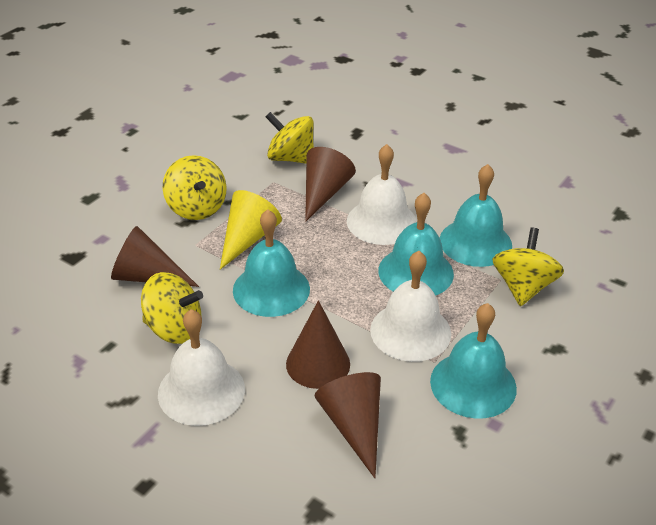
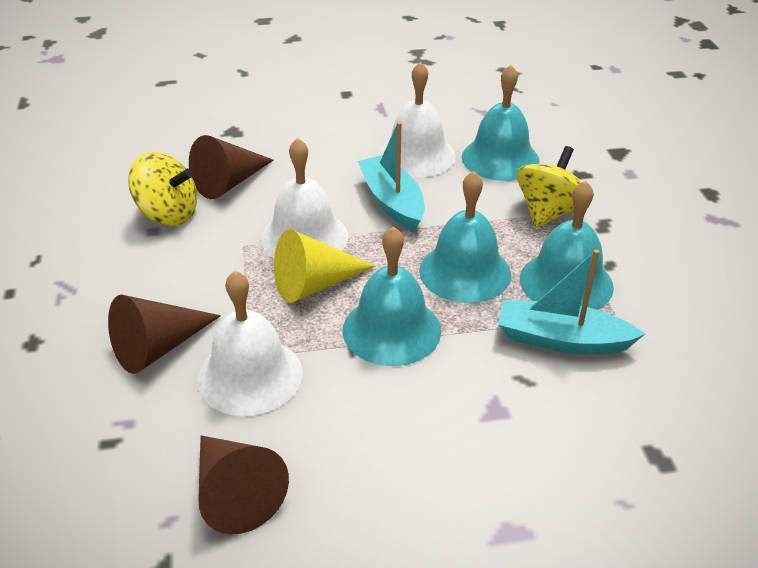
brown cone: 4 -> 3
turquoise boat: 0 -> 2
yellow spinning top: 4 -> 2

